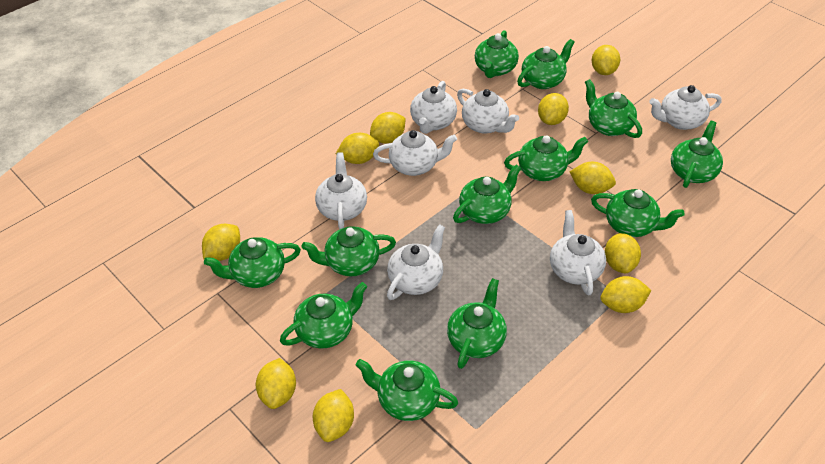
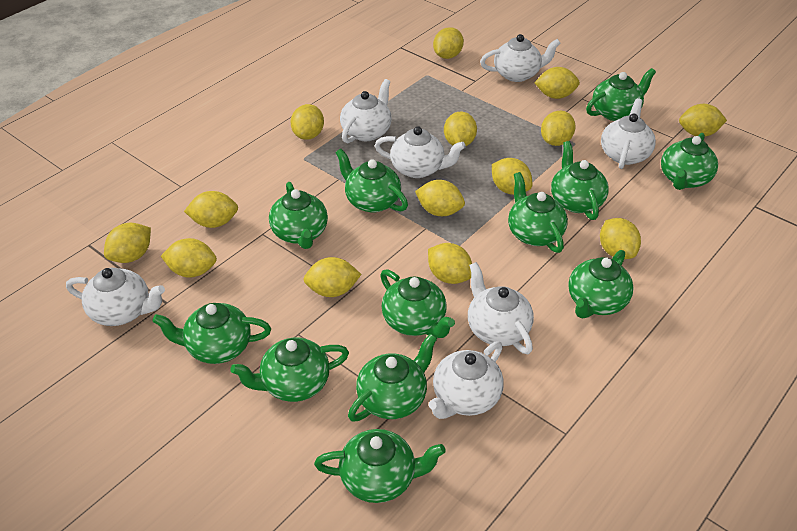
yellow lemon: 10 -> 14

